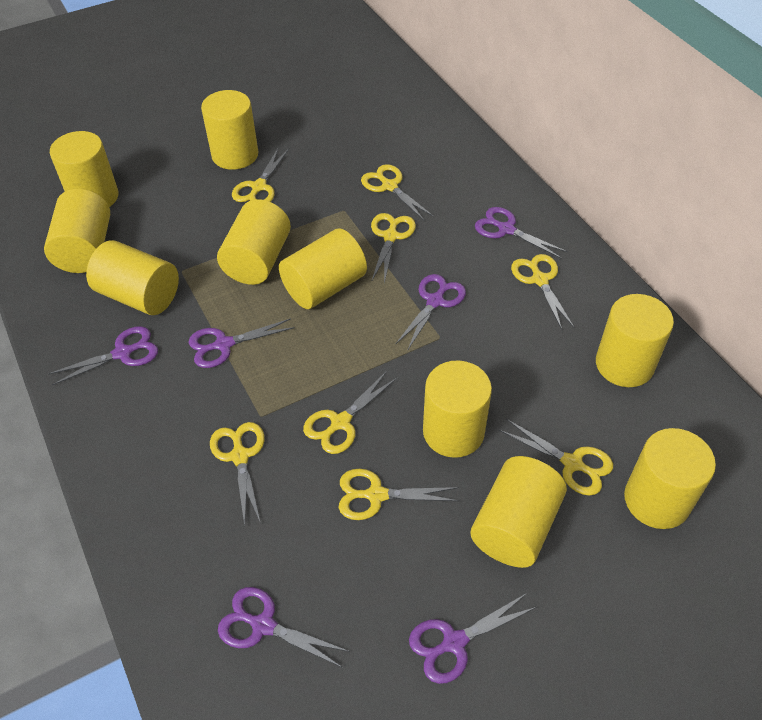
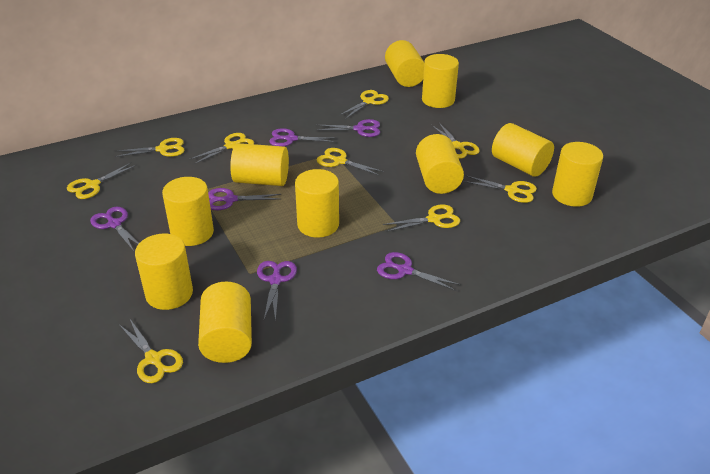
yellow scissors: 8 -> 9

